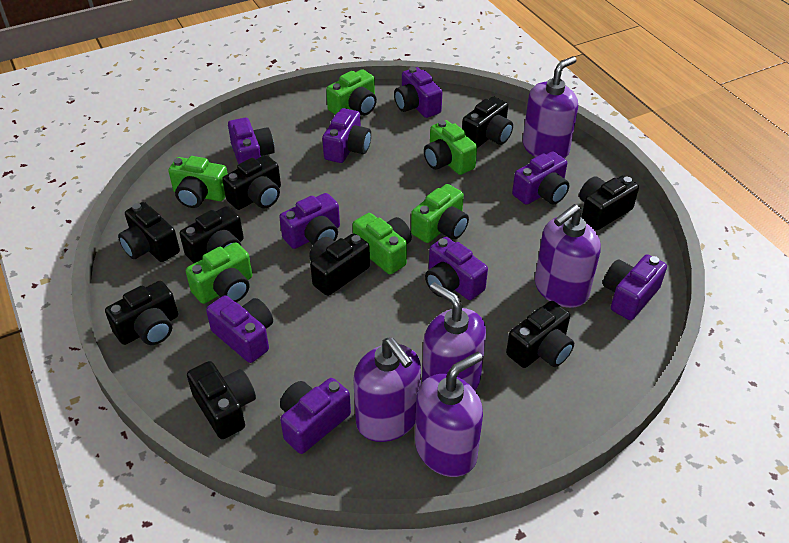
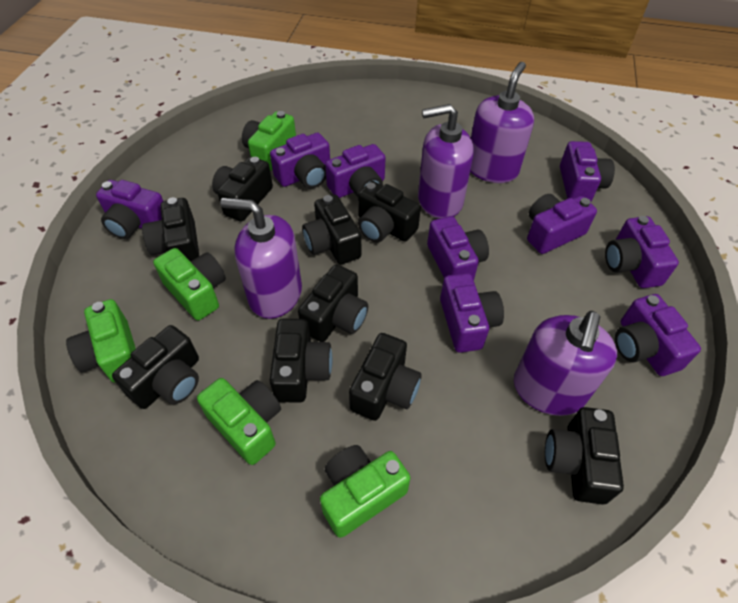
green camera: 6 -> 5
purple soap dispenser: 5 -> 4

